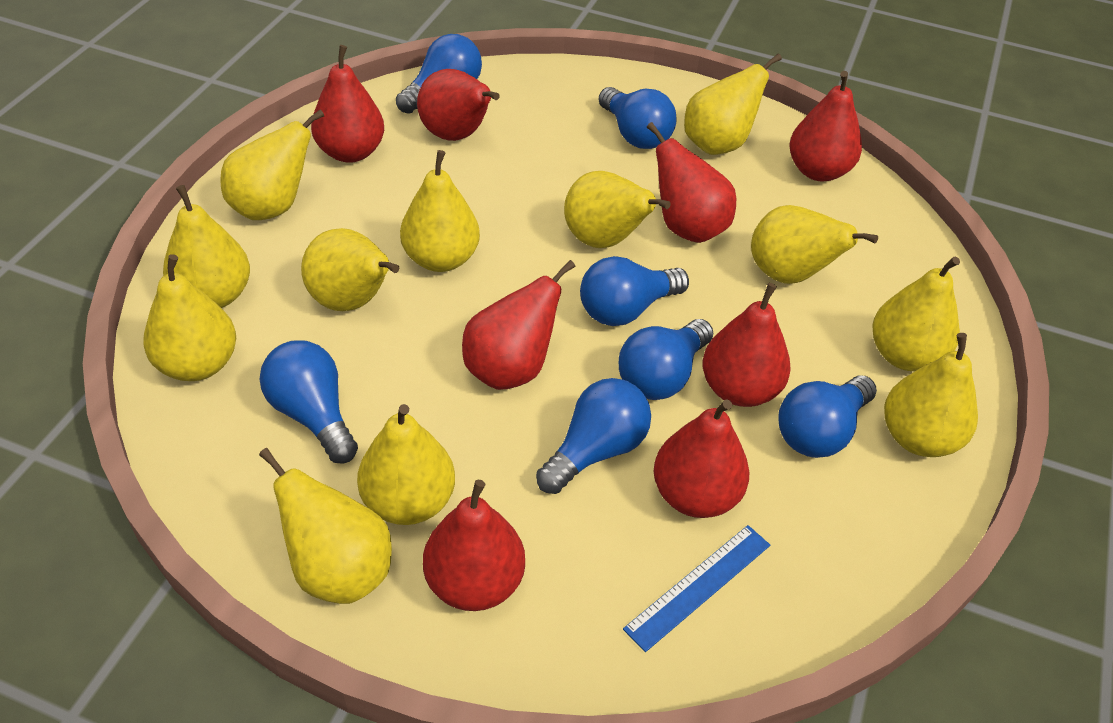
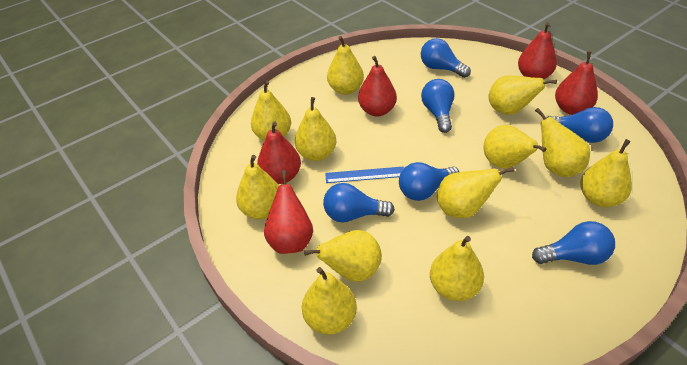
blue light bulb: 7 -> 6
red pear: 8 -> 5

